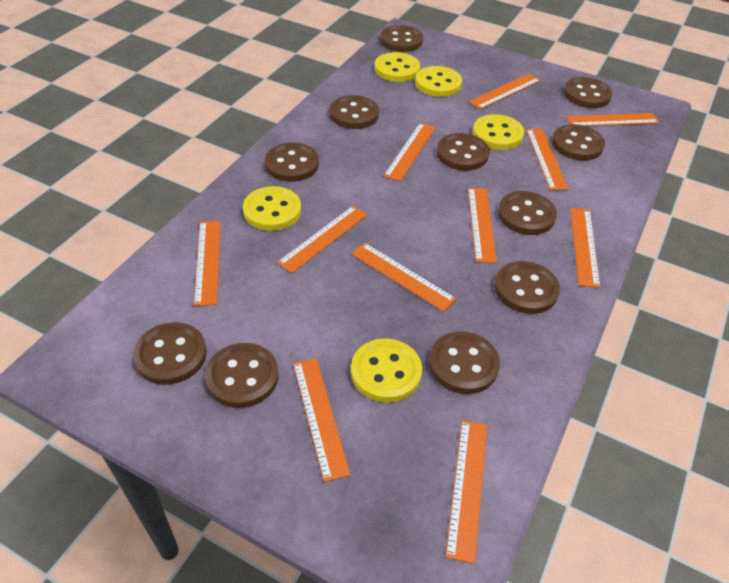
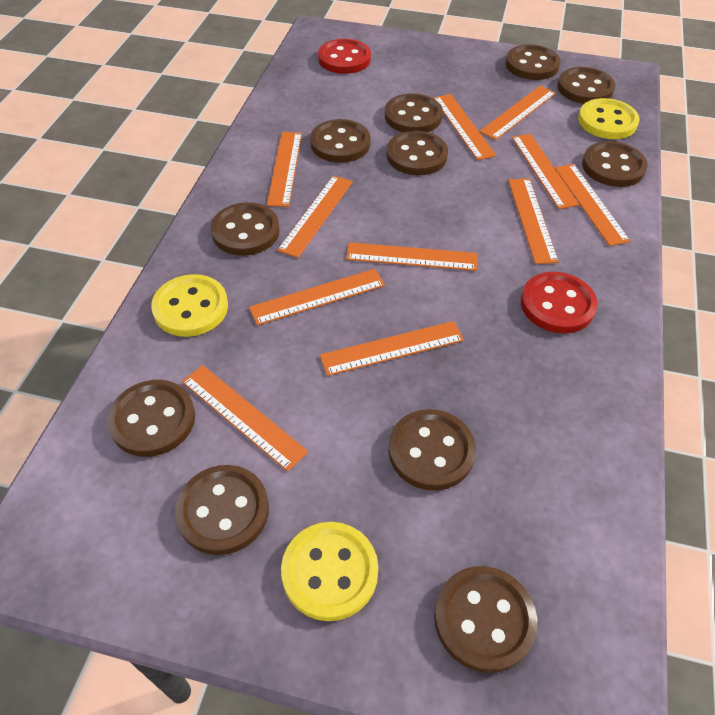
red button: 0 -> 2
yellow button: 5 -> 3

